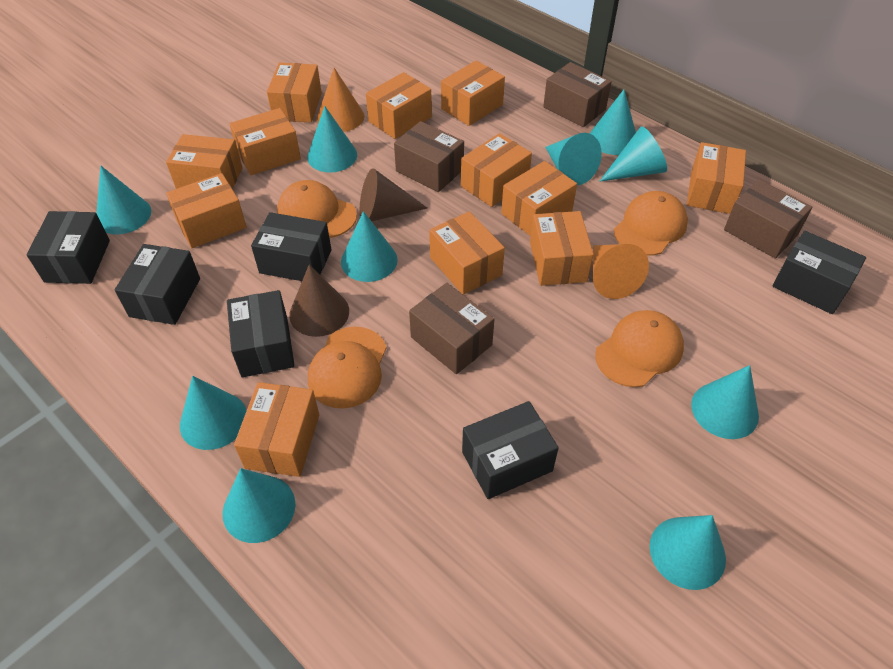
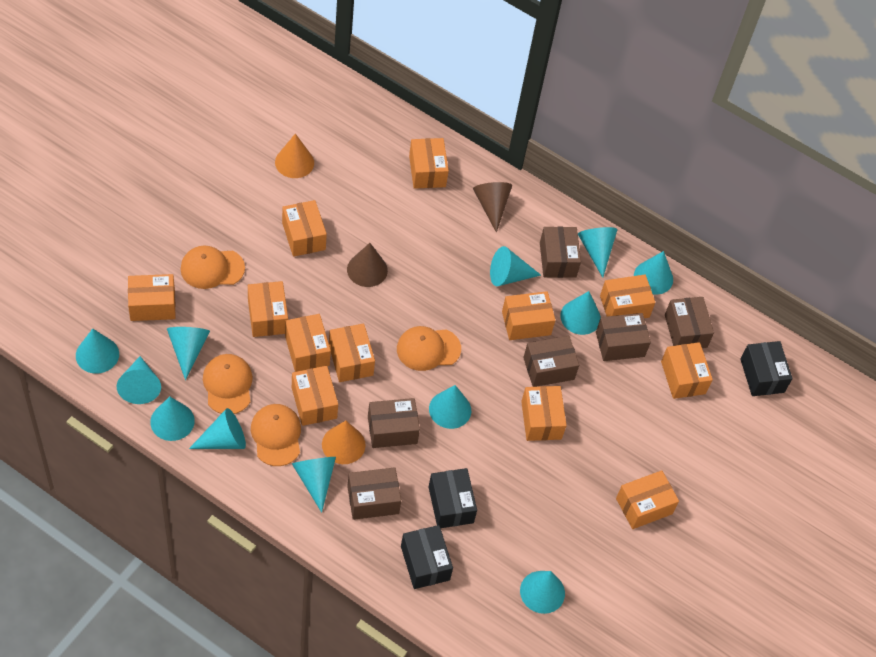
black box: 6 -> 3
brown box: 4 -> 6
turquoise cone: 10 -> 12

